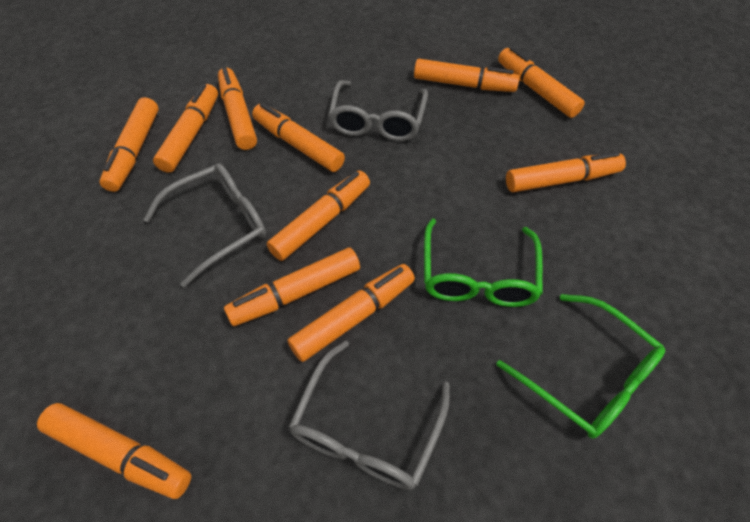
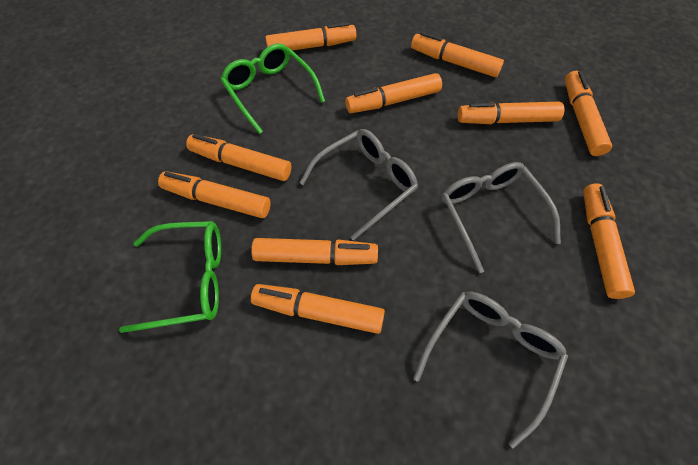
orange marker: 11 -> 10

